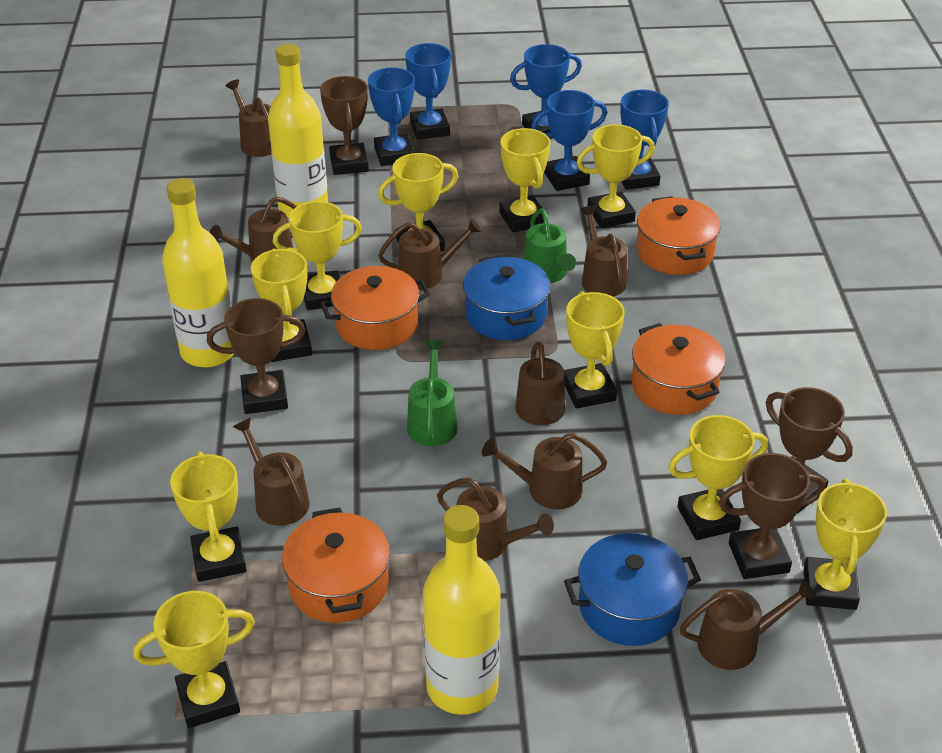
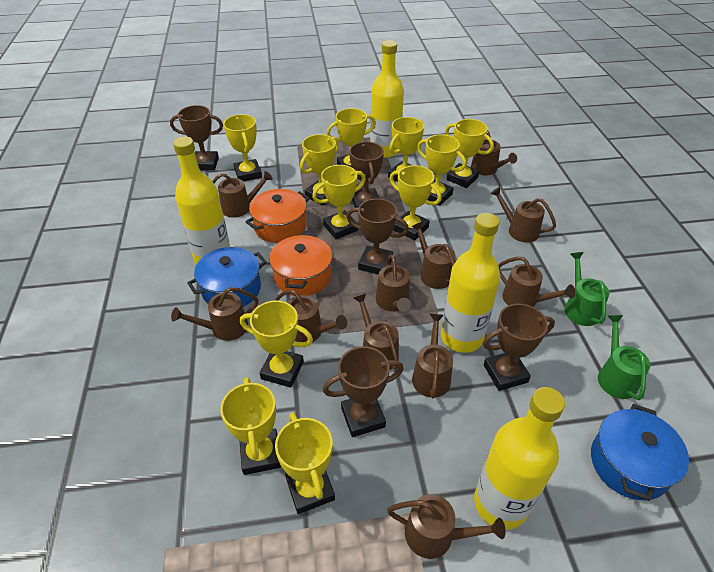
blue trophy: 5 -> 0
brown trophy: 4 -> 5
brown watering can: 9 -> 11
orange pot: 4 -> 2
yellow bottle: 3 -> 4
yellow trophy: 10 -> 11

